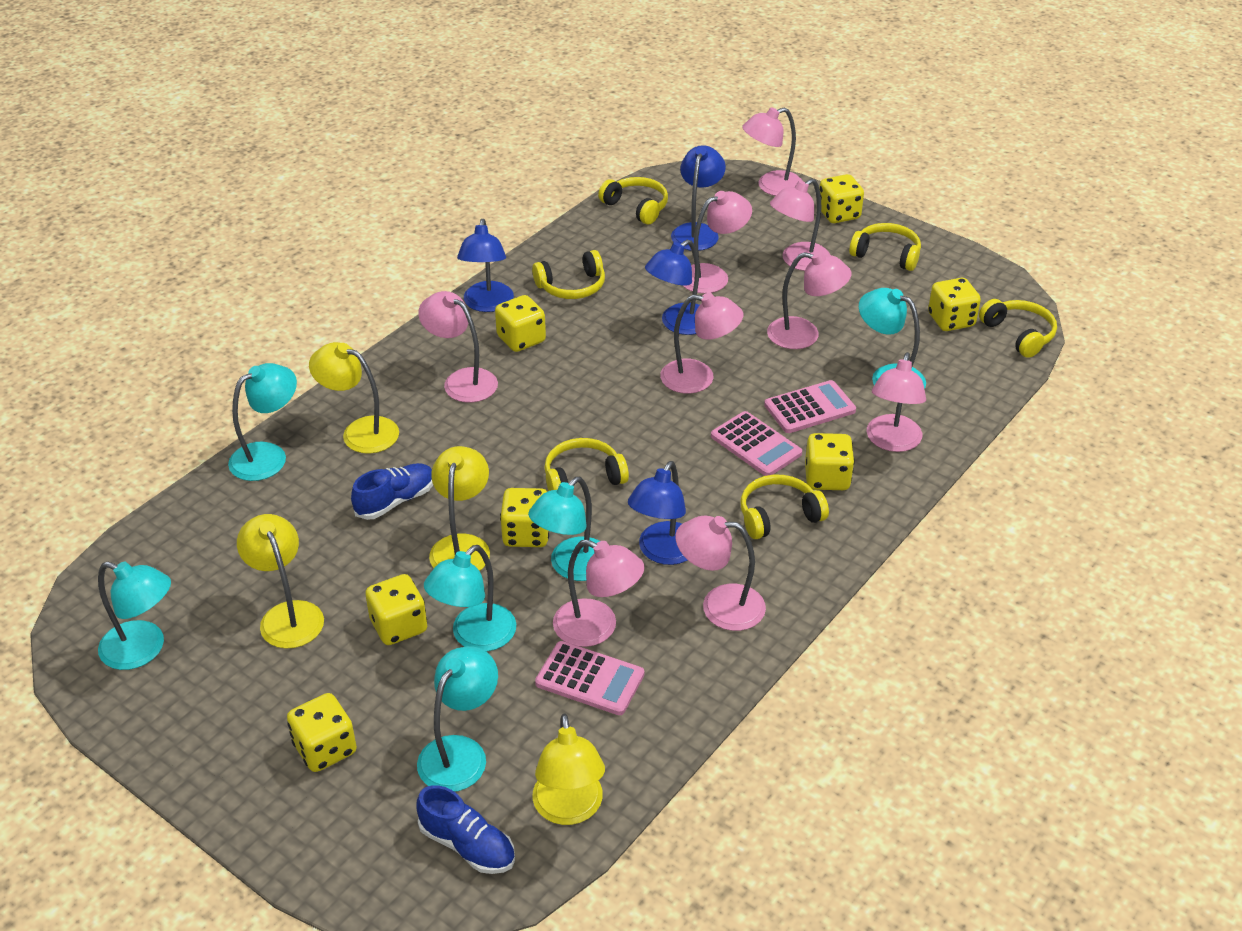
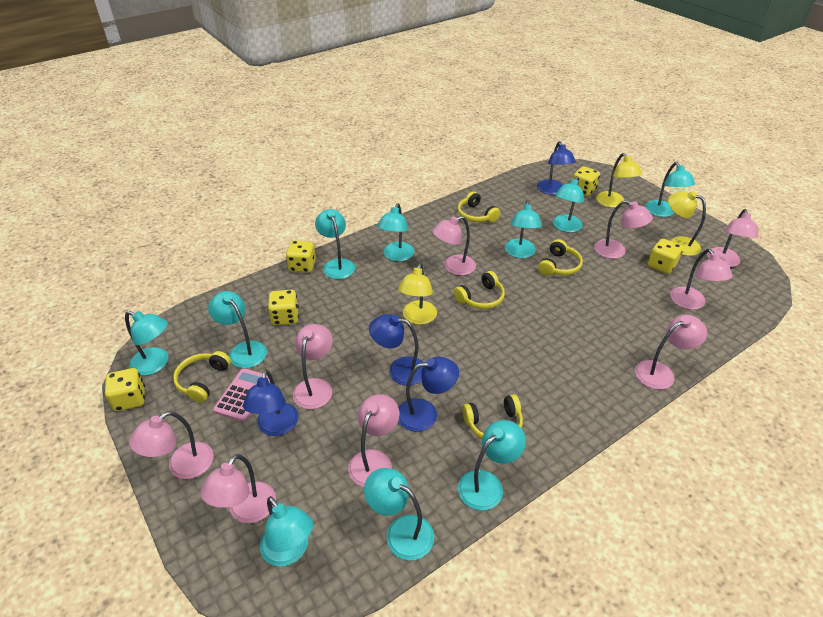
blue shoe: 2 -> 0
pink calculator: 3 -> 1
turquoise lamp: 6 -> 10
yellow dice: 7 -> 5
yellow headphones: 6 -> 5
yellow lamp: 4 -> 3

